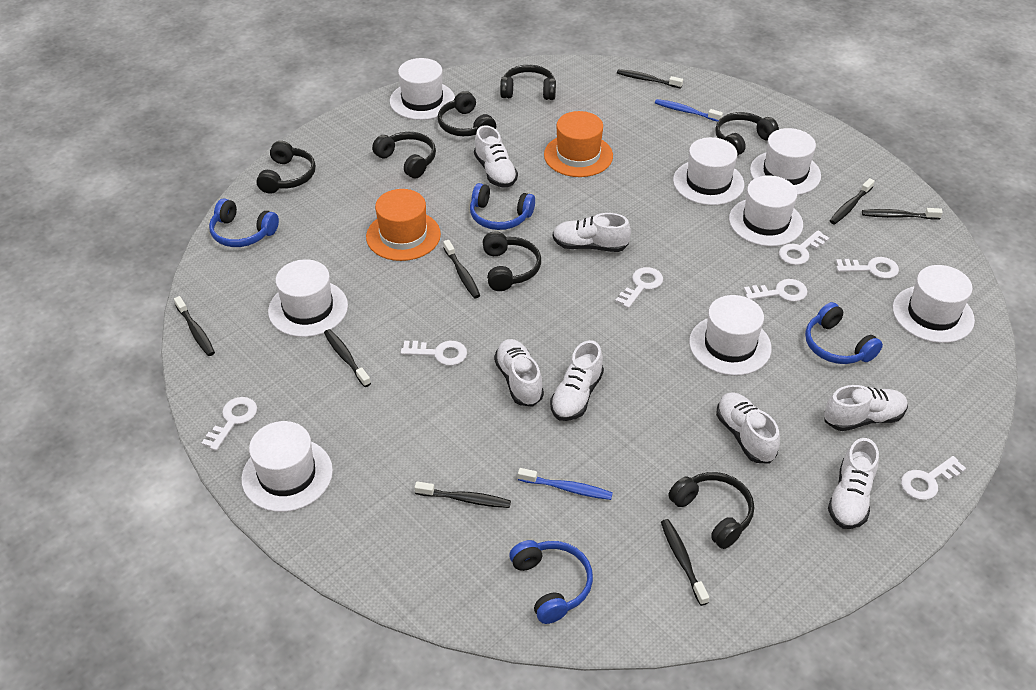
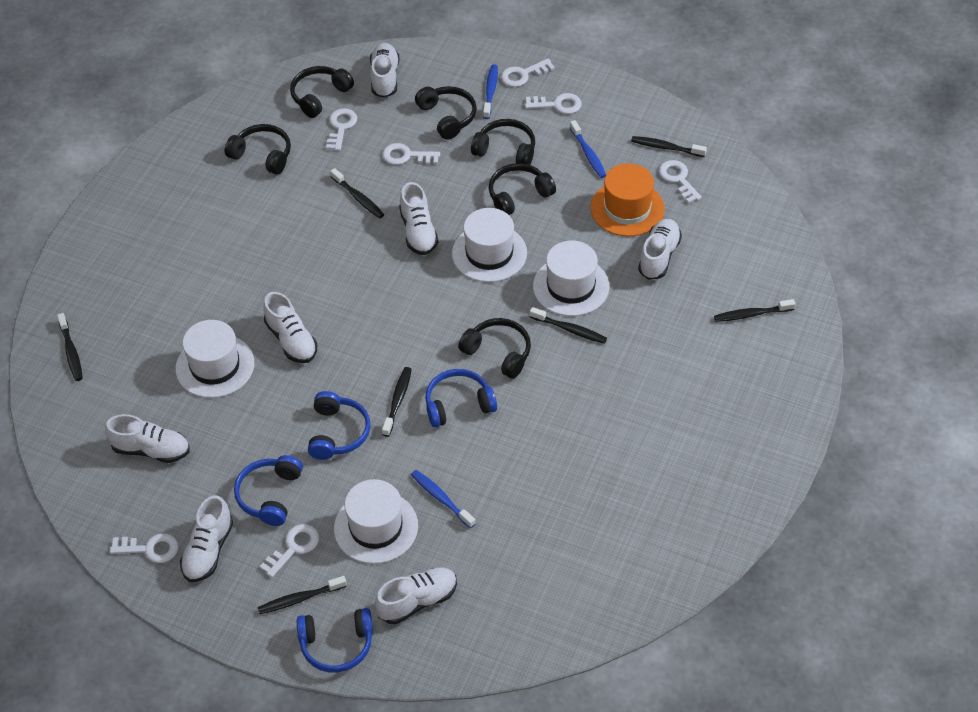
black headphones: 7 -> 6
black toothbrush: 8 -> 7
blue toothbrush: 2 -> 3
orange hat: 2 -> 1
white hat: 8 -> 4

